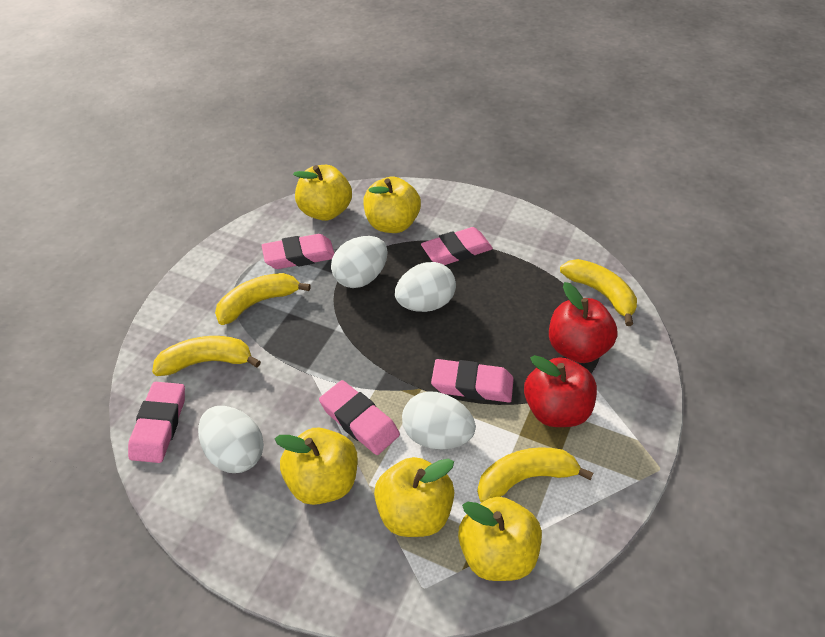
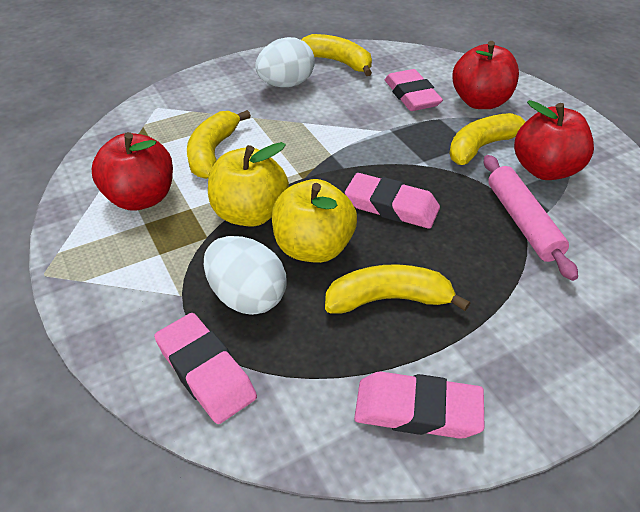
pink eraser: 5 -> 4
pink rolling pin: 0 -> 1
red apple: 2 -> 3
white egg: 4 -> 2
yellow apple: 5 -> 2

